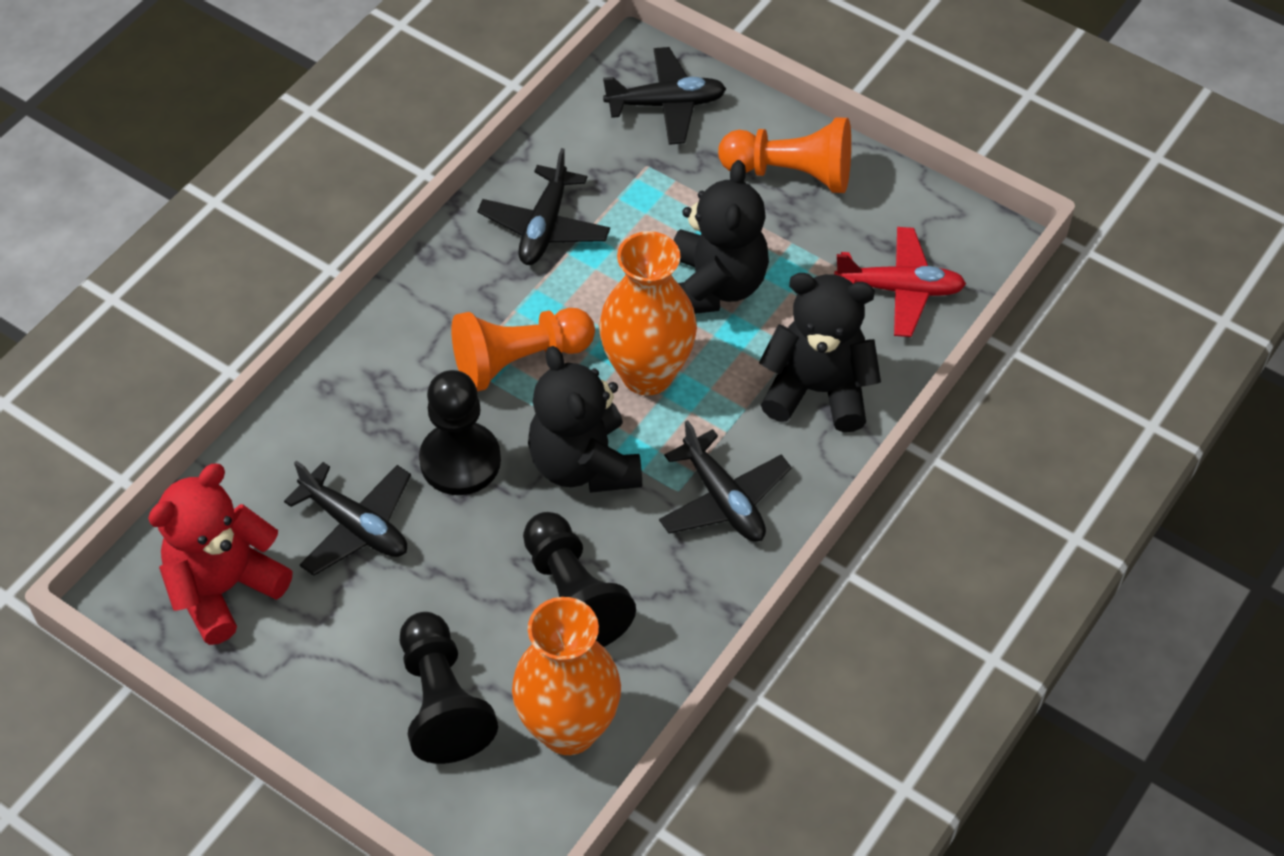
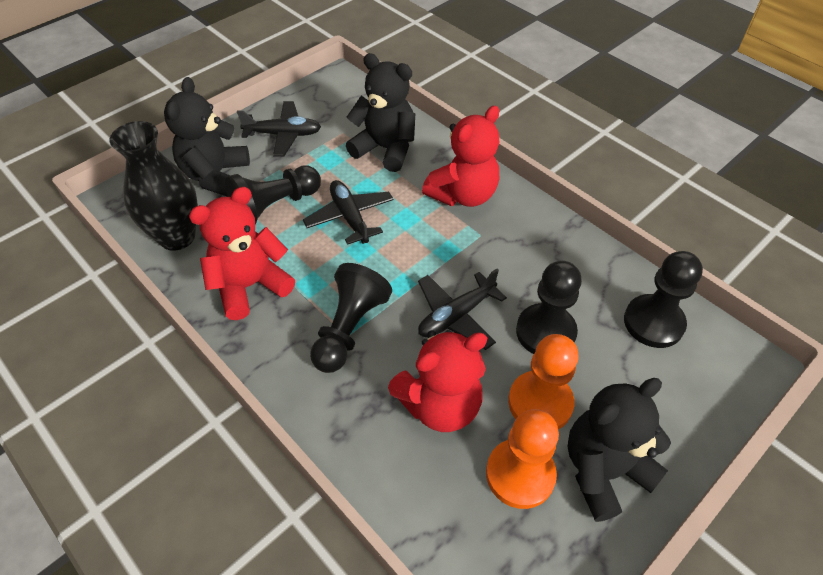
black pawn: 3 -> 4
black plane: 4 -> 3
black vase: 0 -> 1
orange vase: 2 -> 0
red plane: 1 -> 0
red teddy bear: 1 -> 3

